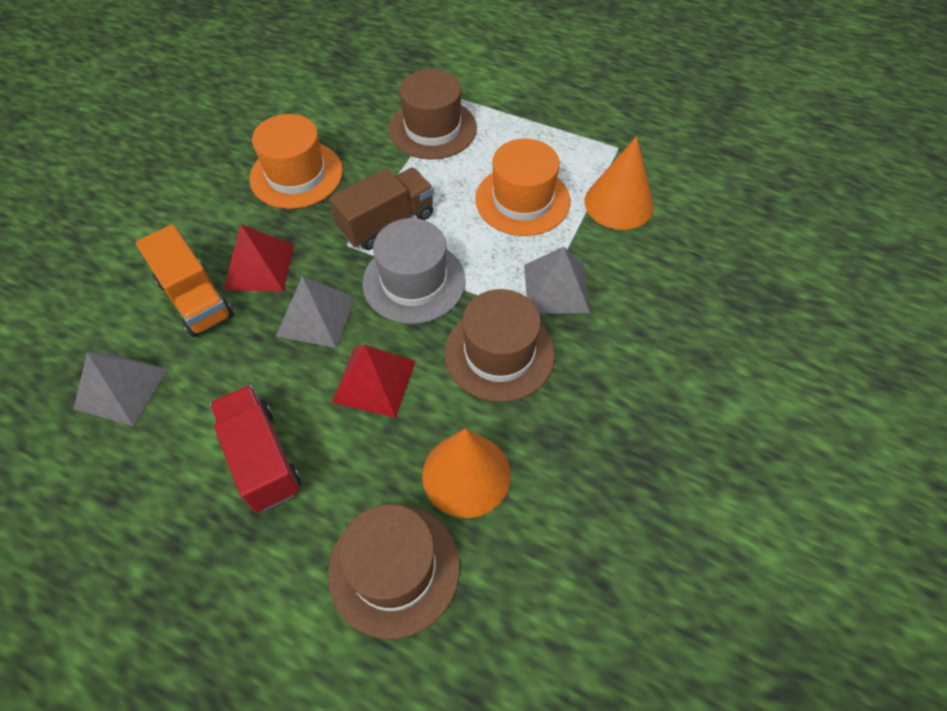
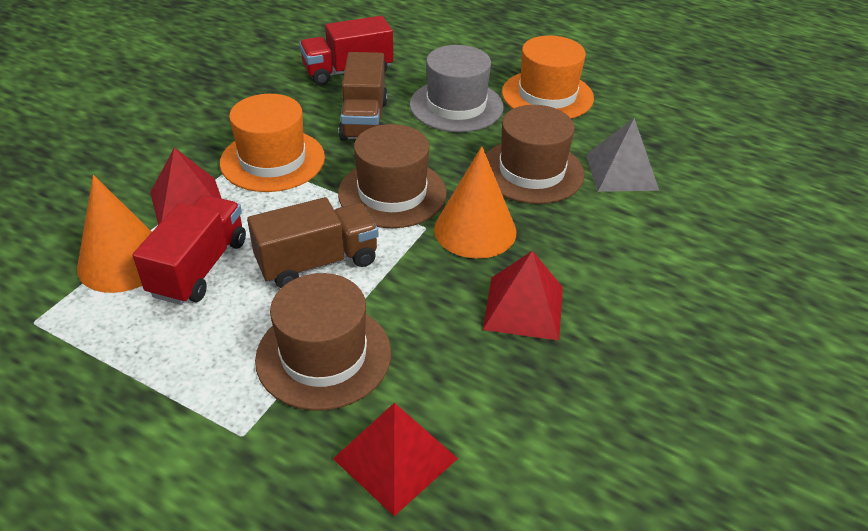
brown truck: 1 -> 2
grey pyramid: 3 -> 1
orange truck: 1 -> 0
red pyramid: 2 -> 3
red truck: 1 -> 2

